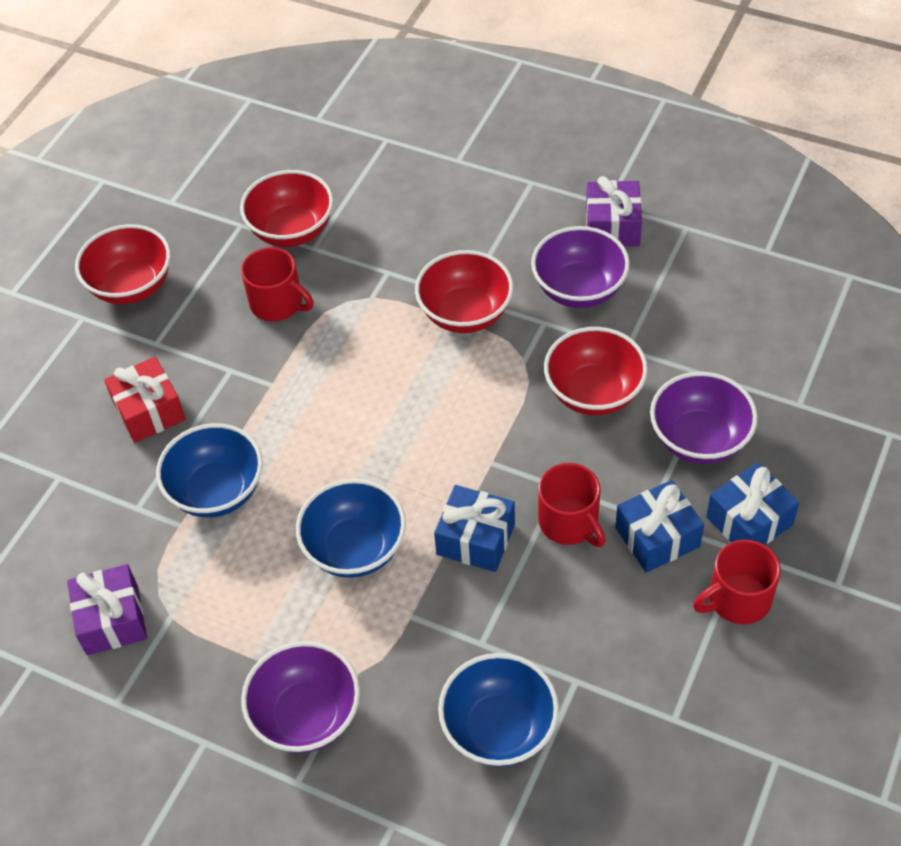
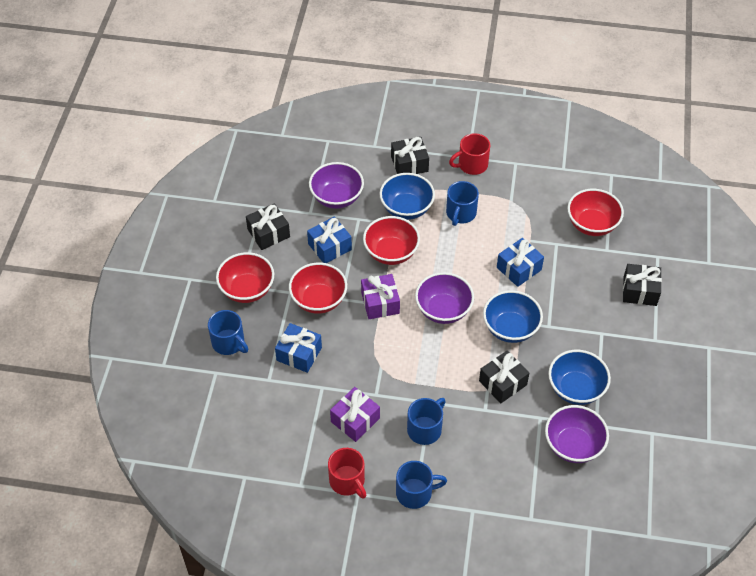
black gift: 0 -> 4
blue mug: 0 -> 4
red gift: 1 -> 0
red mug: 3 -> 2

